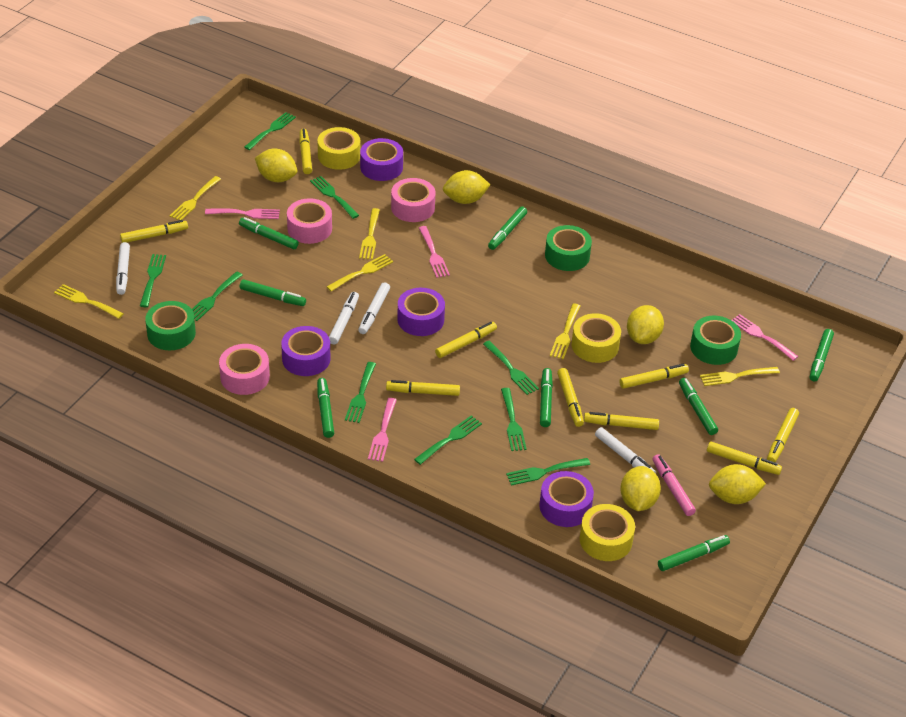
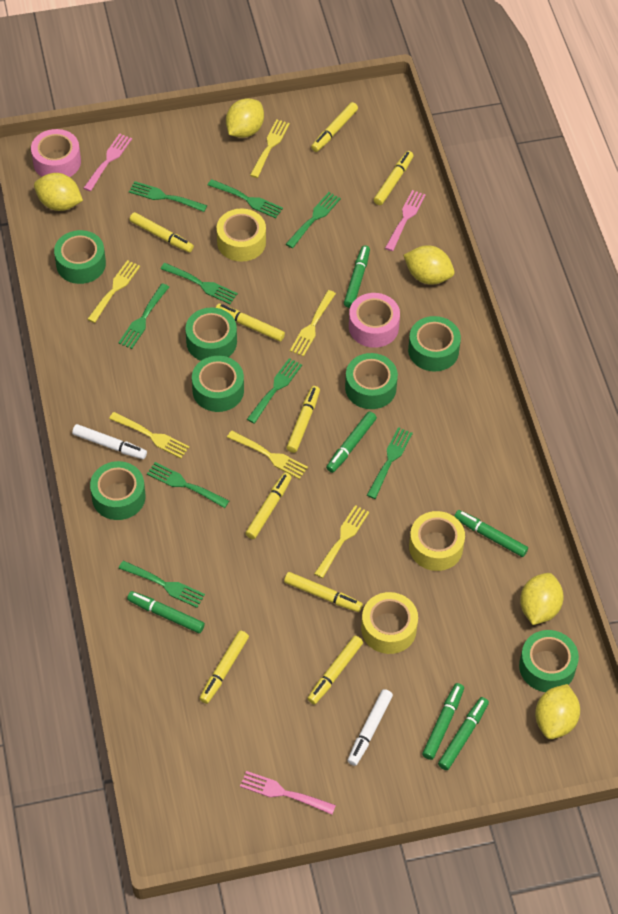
green marker: 8 -> 6
green tape: 3 -> 7
pink fork: 4 -> 3
pink marker: 1 -> 0
pink tape: 3 -> 2
purple tape: 4 -> 0
white marker: 4 -> 2

